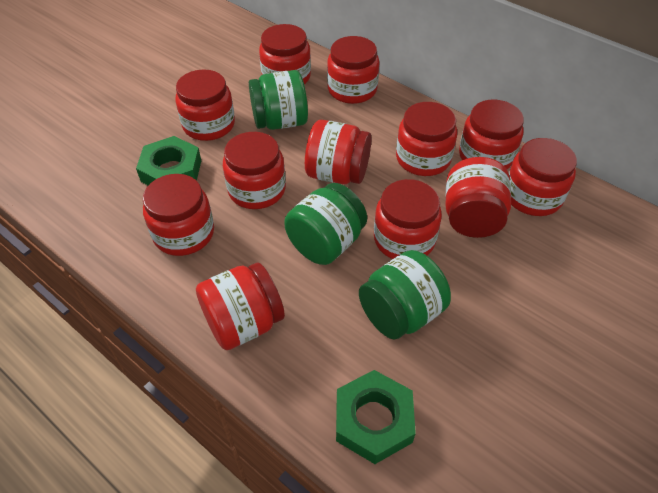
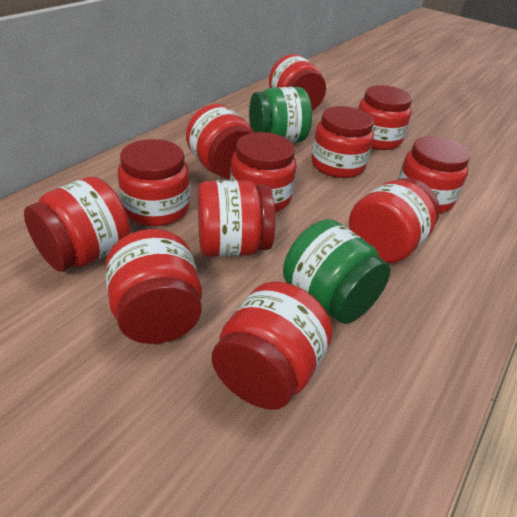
green jar: 3 -> 2
green nut: 2 -> 0

